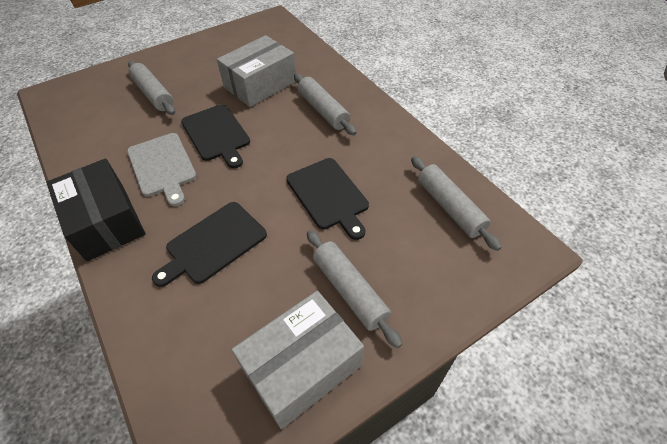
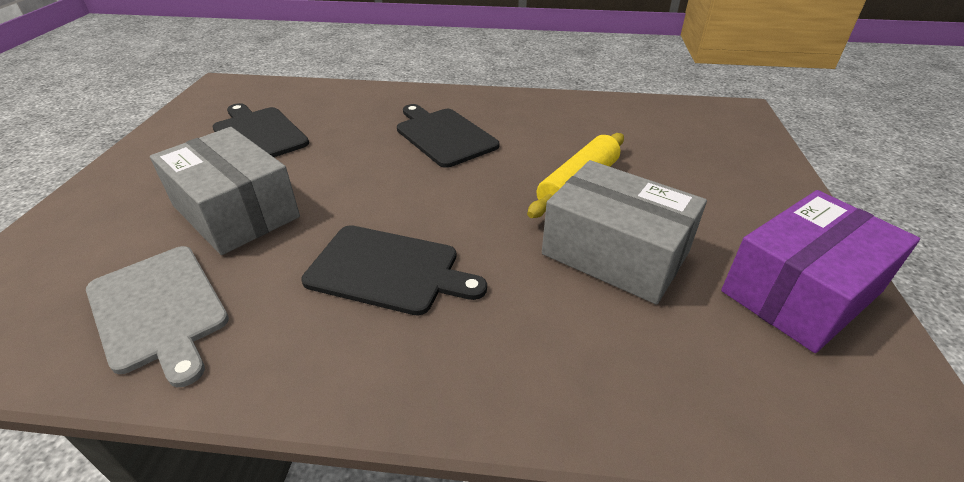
black box: 1 -> 0
grey rolling pin: 4 -> 0
purple box: 0 -> 1
yellow rolling pin: 0 -> 1

